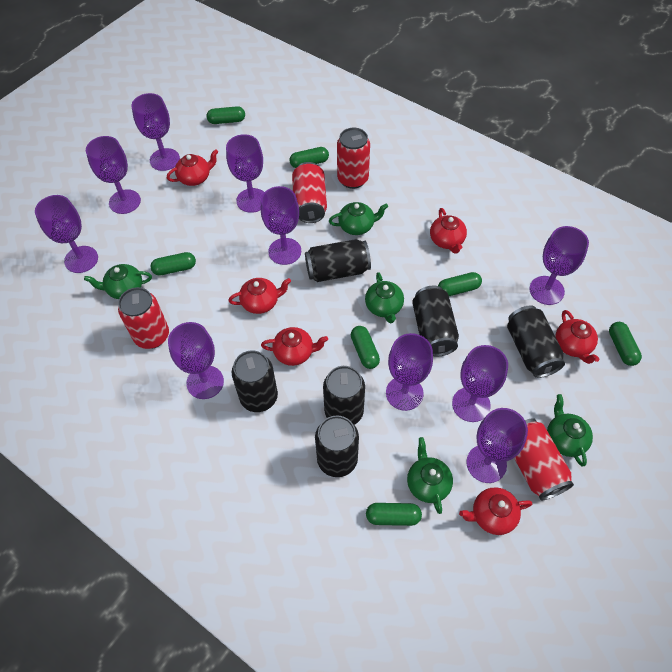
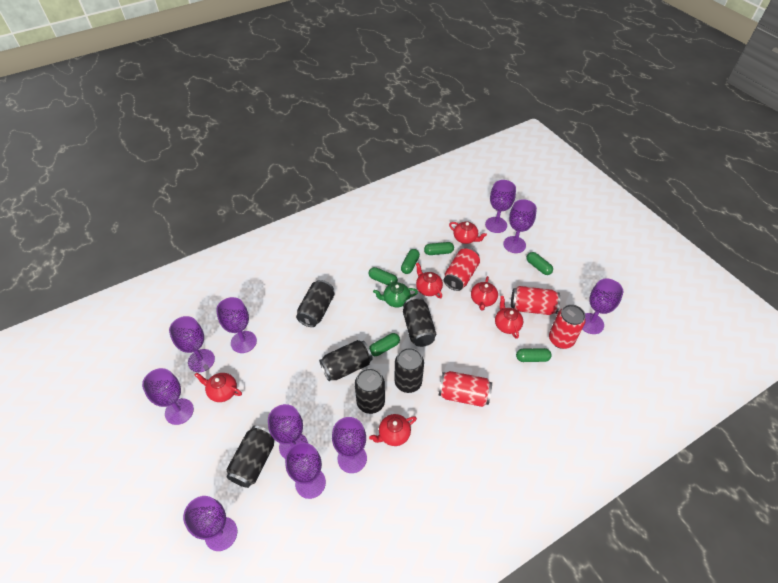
green capsule: 7 -> 6
green teapot: 5 -> 1

